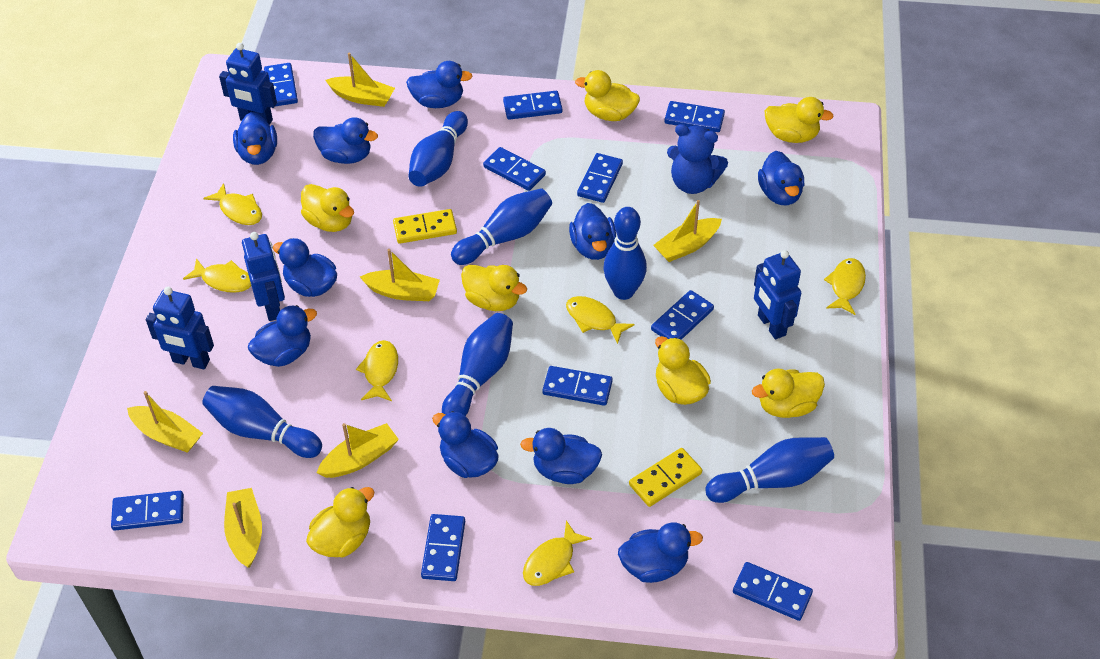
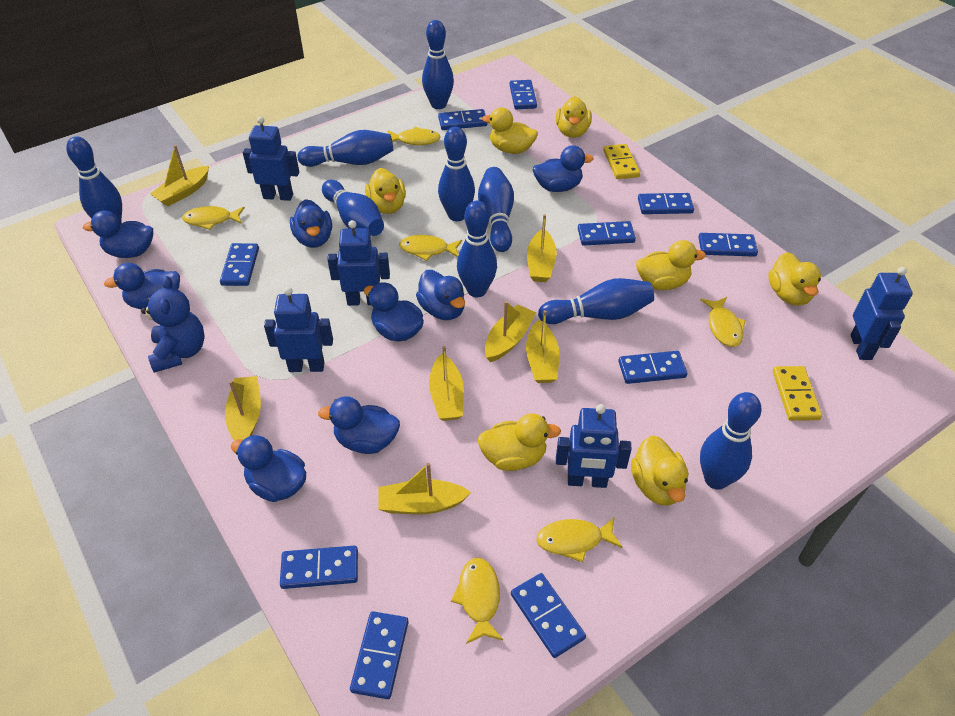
blue bowling pin: 6 -> 9
blue duck: 10 -> 8
blue robot: 4 -> 5
yellow boat: 6 -> 7

